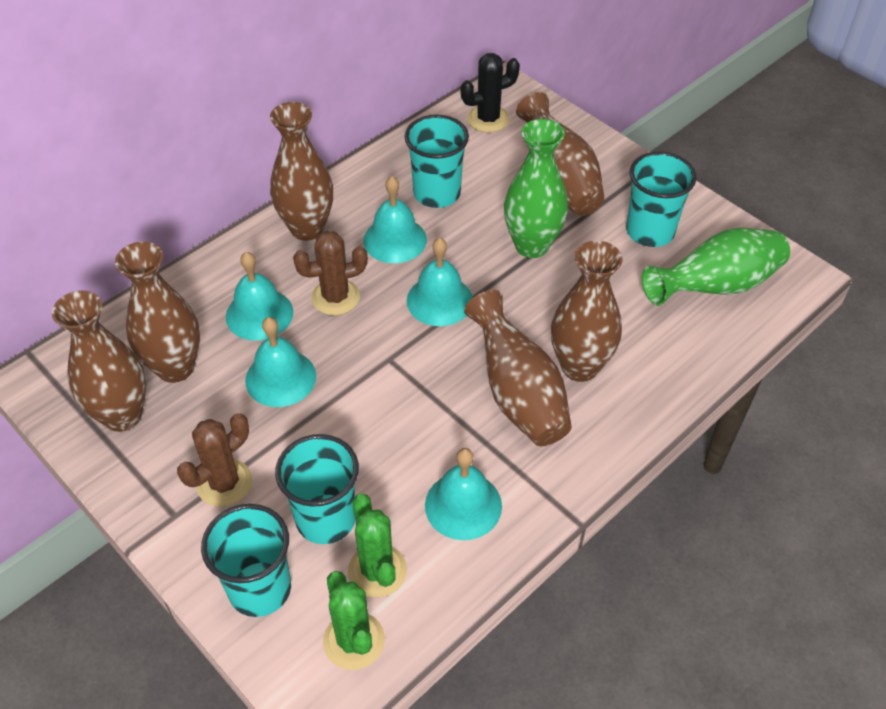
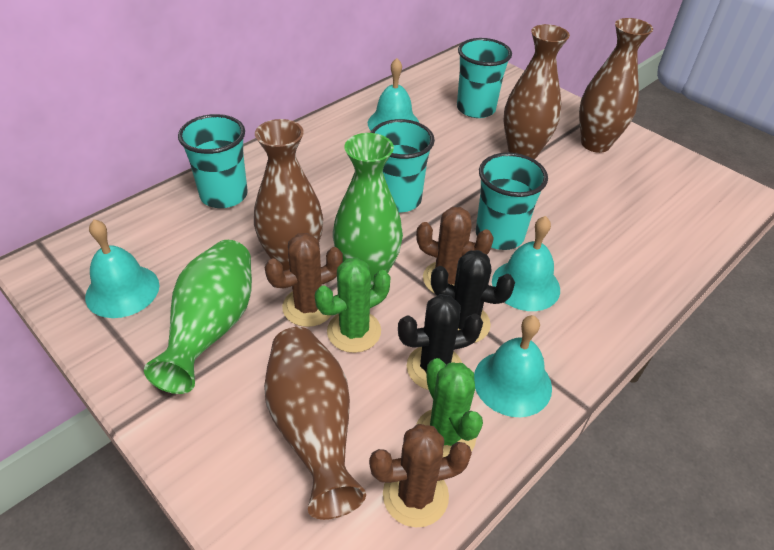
black cactus: 1 -> 2
brown cactus: 2 -> 3
brown vase: 6 -> 4
turquoise bell: 5 -> 4

